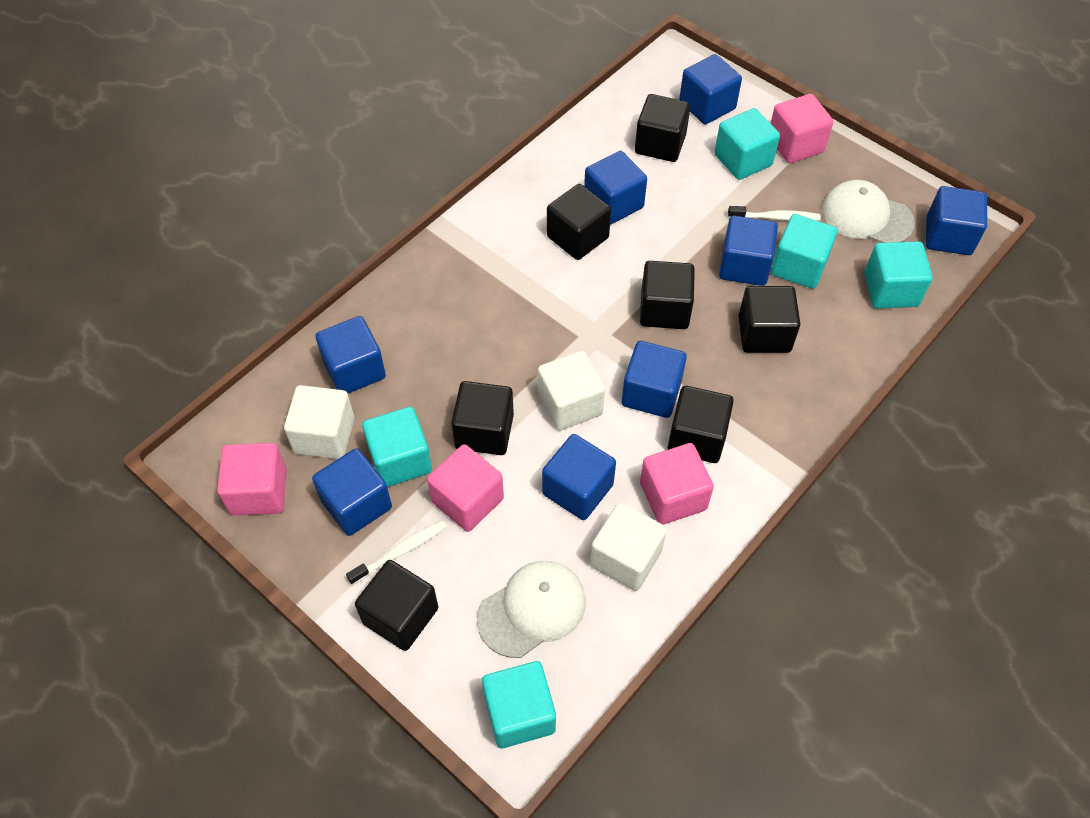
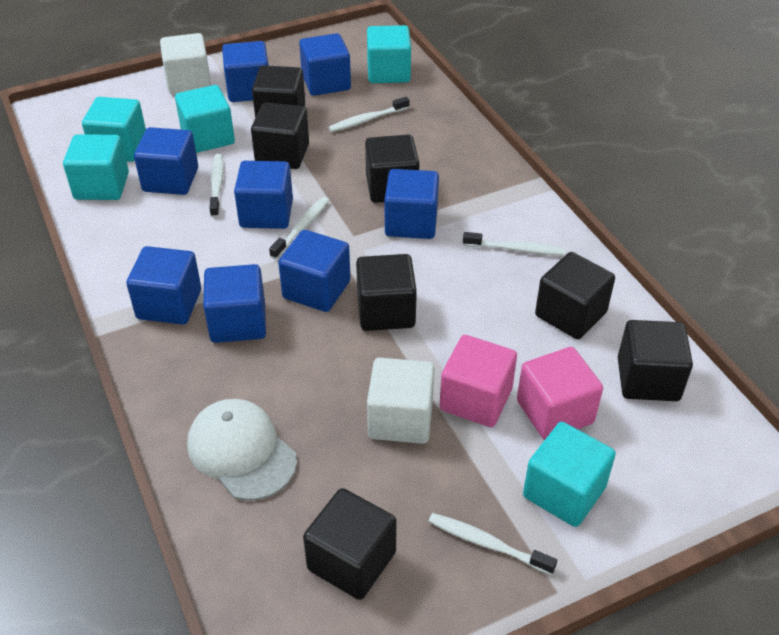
pink cube: 4 -> 2
white cap: 2 -> 1
white cube: 3 -> 2
white toothbrush: 2 -> 5

